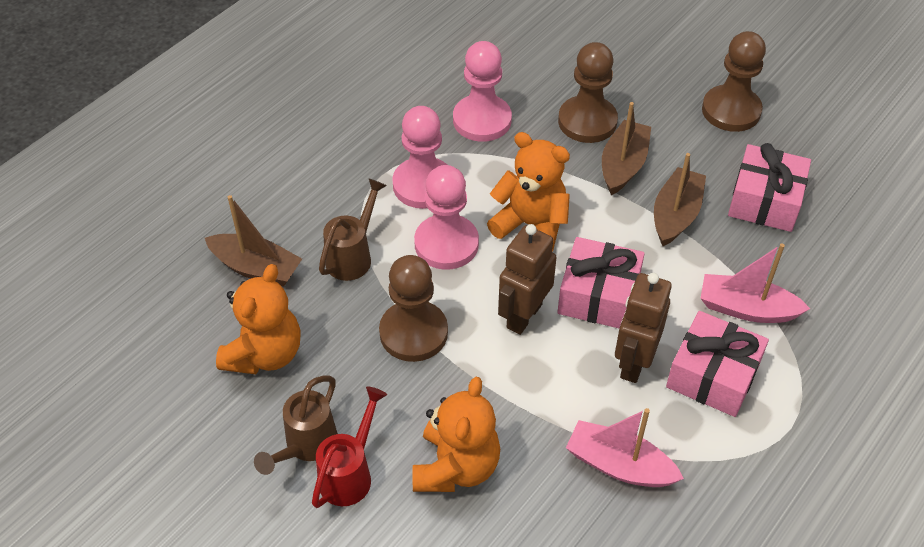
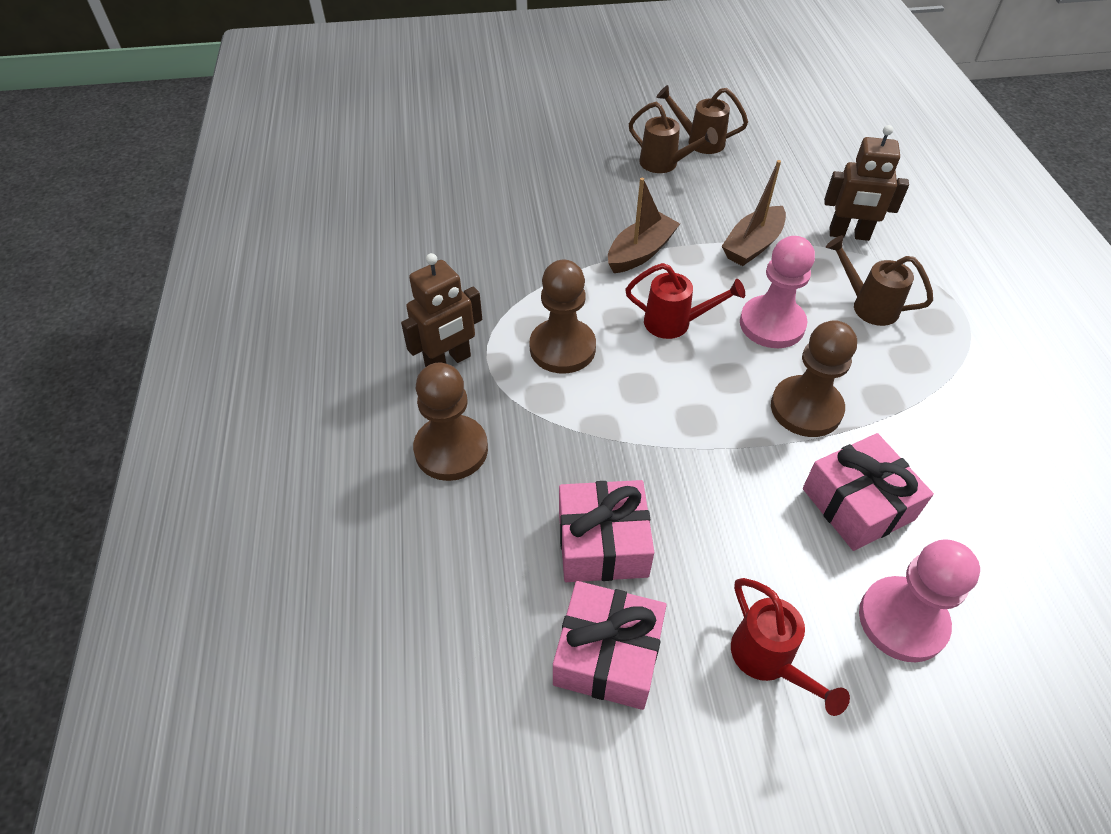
brown boat: 3 -> 2
brown watering can: 2 -> 3
orange teddy bear: 3 -> 0
pink boat: 2 -> 0
pink pawn: 3 -> 2
red watering can: 1 -> 2

